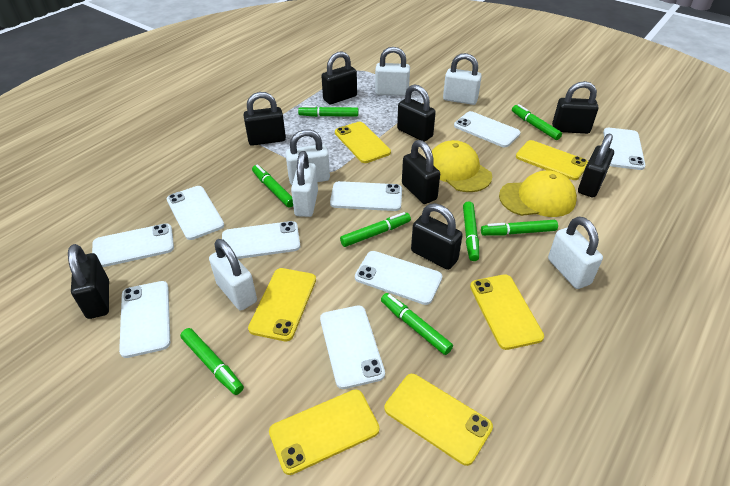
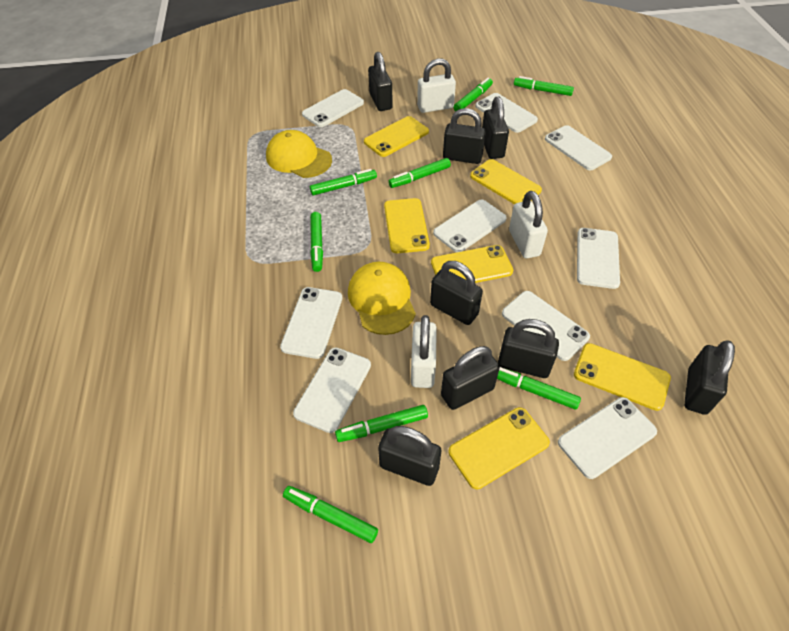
white padlock: 6 -> 3

